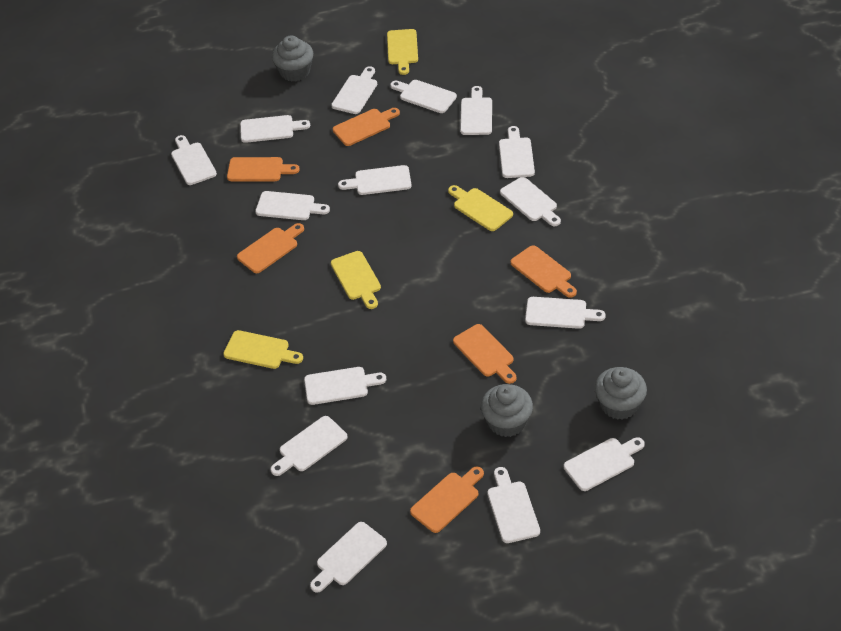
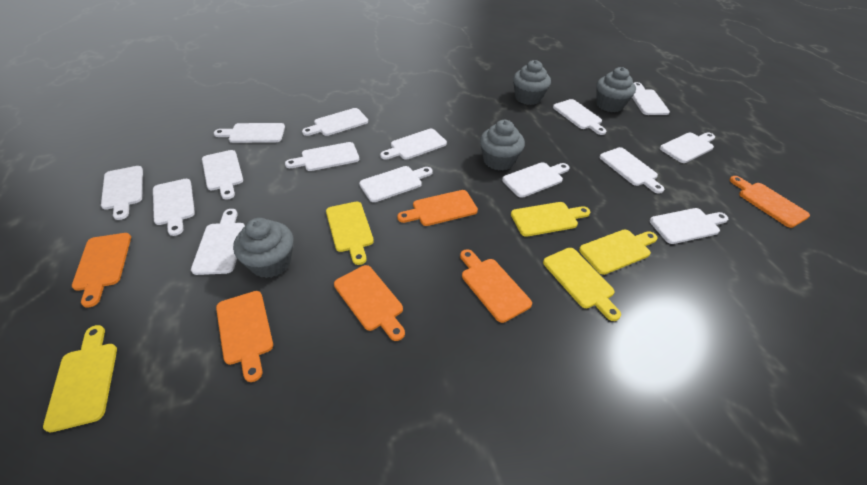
grey cupcake: 3 -> 4
yellow cutting board: 4 -> 5

